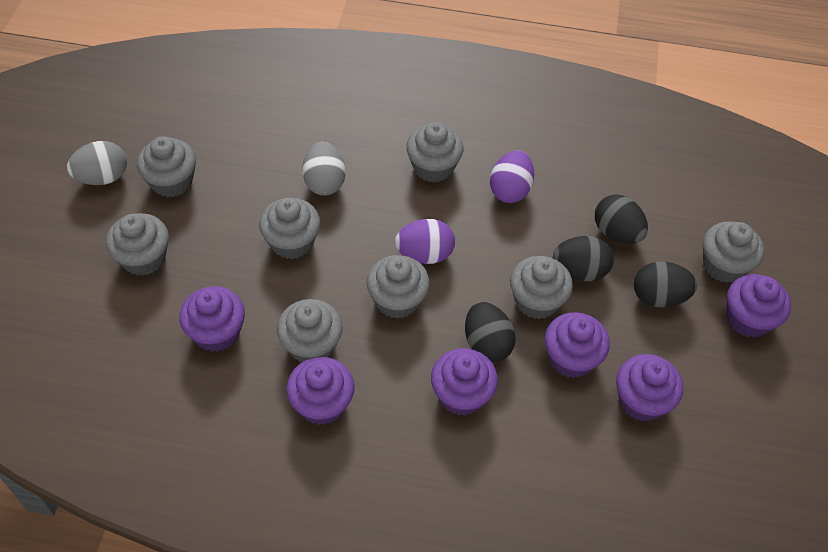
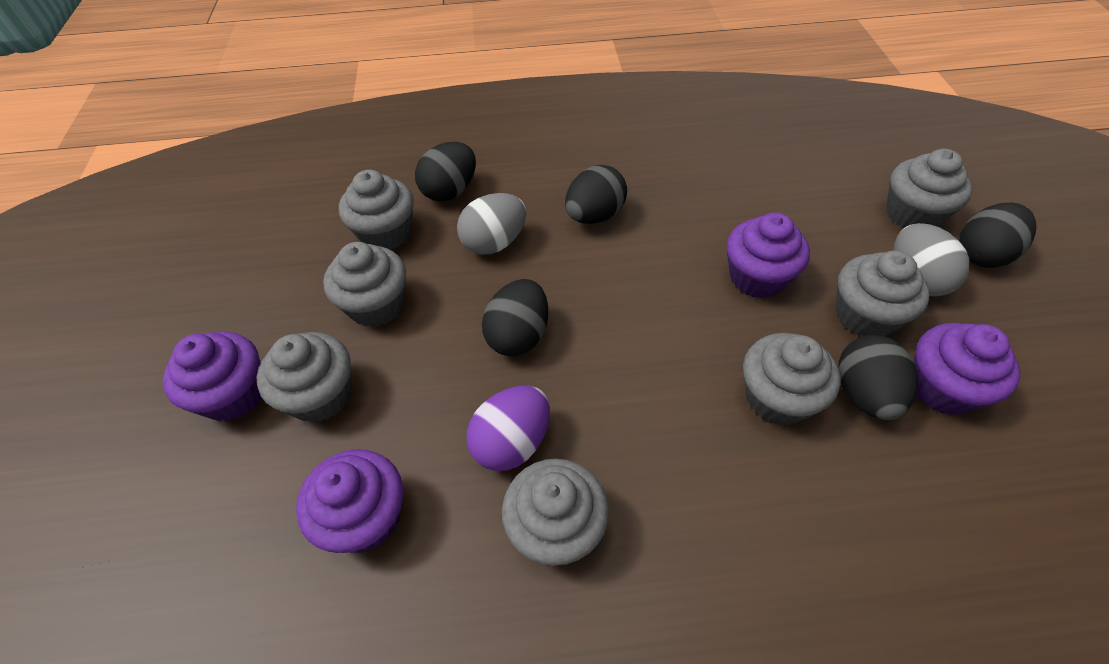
black egg: 4 -> 5
grey cupcake: 8 -> 7
purple cupcake: 6 -> 4
purple egg: 2 -> 1

